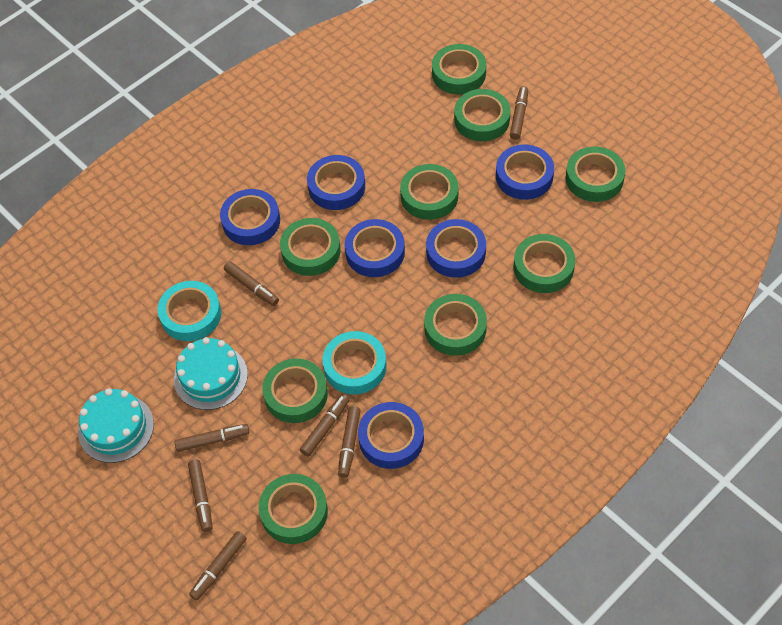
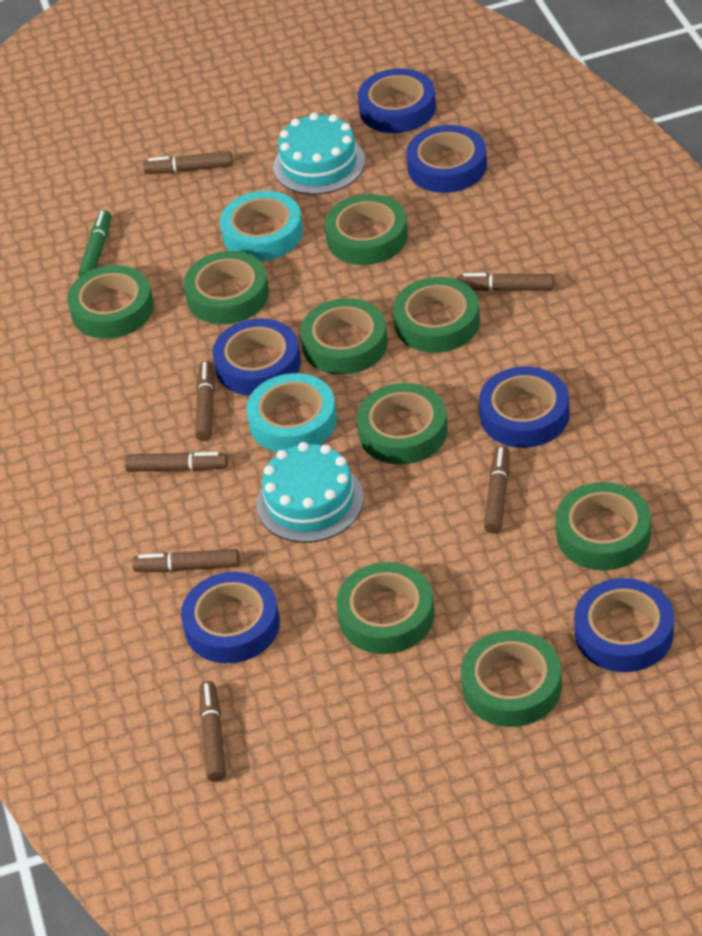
green marker: 0 -> 1

